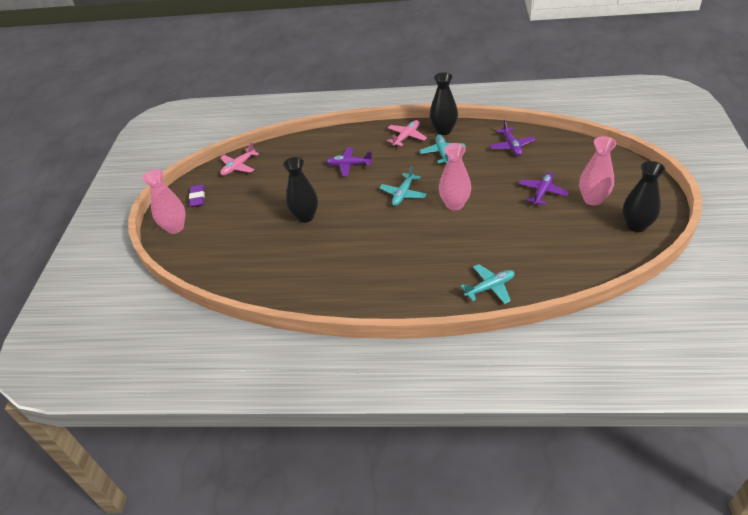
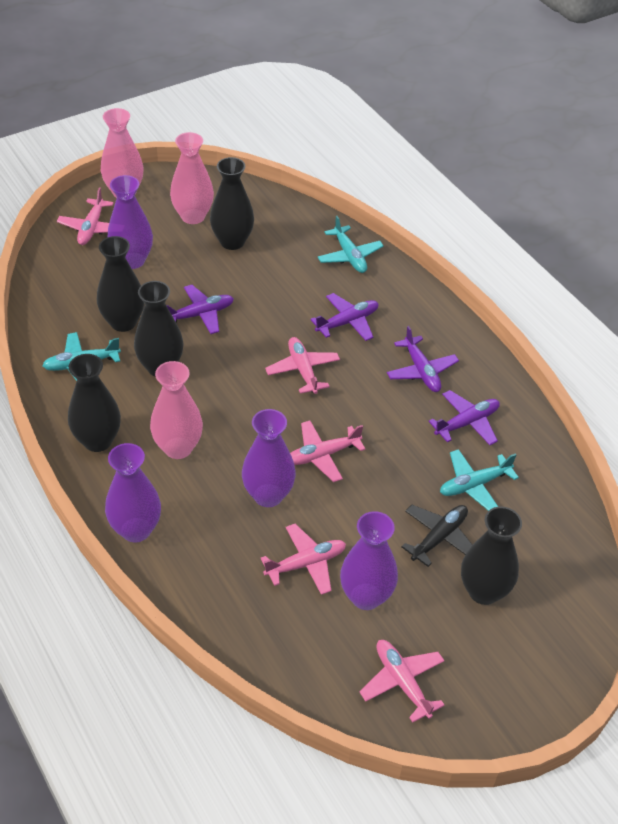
black plane: 0 -> 1
black vase: 3 -> 5
pink plane: 2 -> 5
purple eraser: 1 -> 0
purple plane: 3 -> 4
purple vase: 0 -> 4

